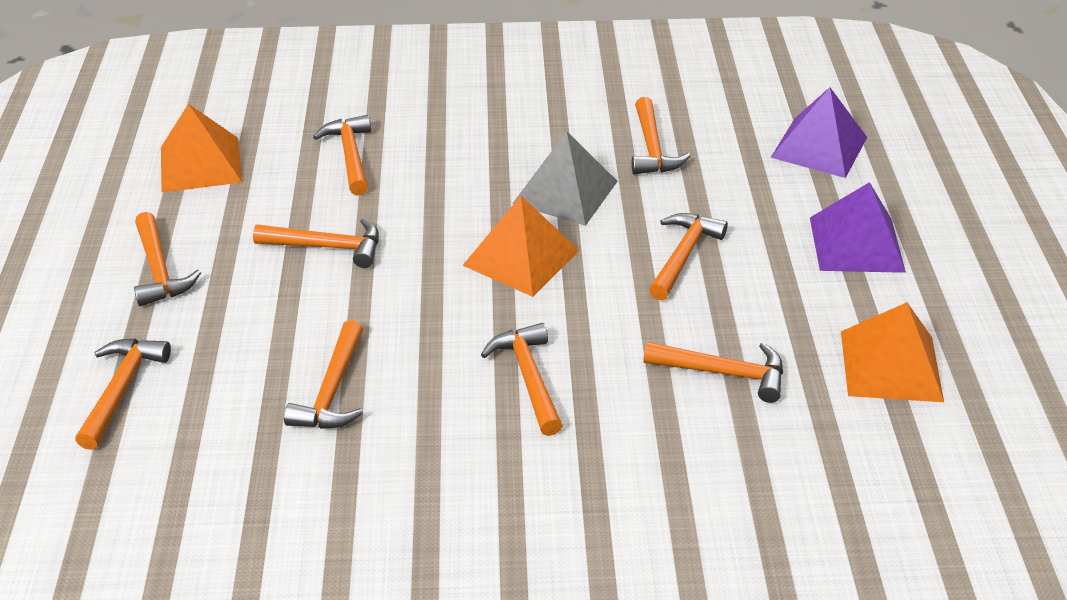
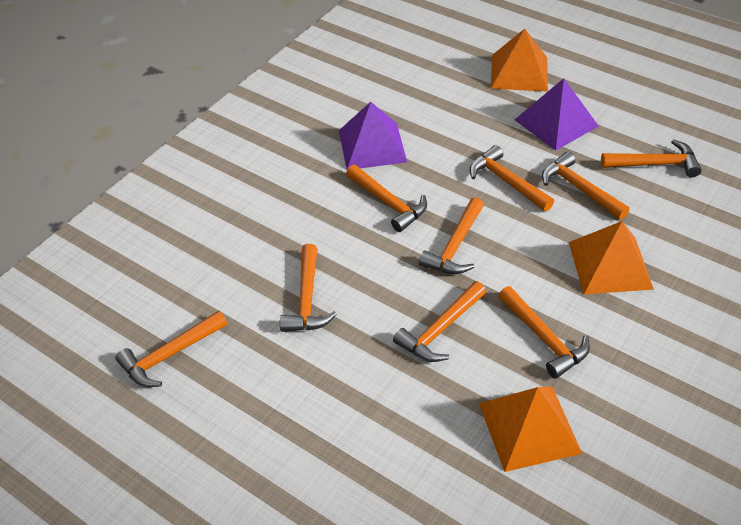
grey pyramid: 1 -> 0

